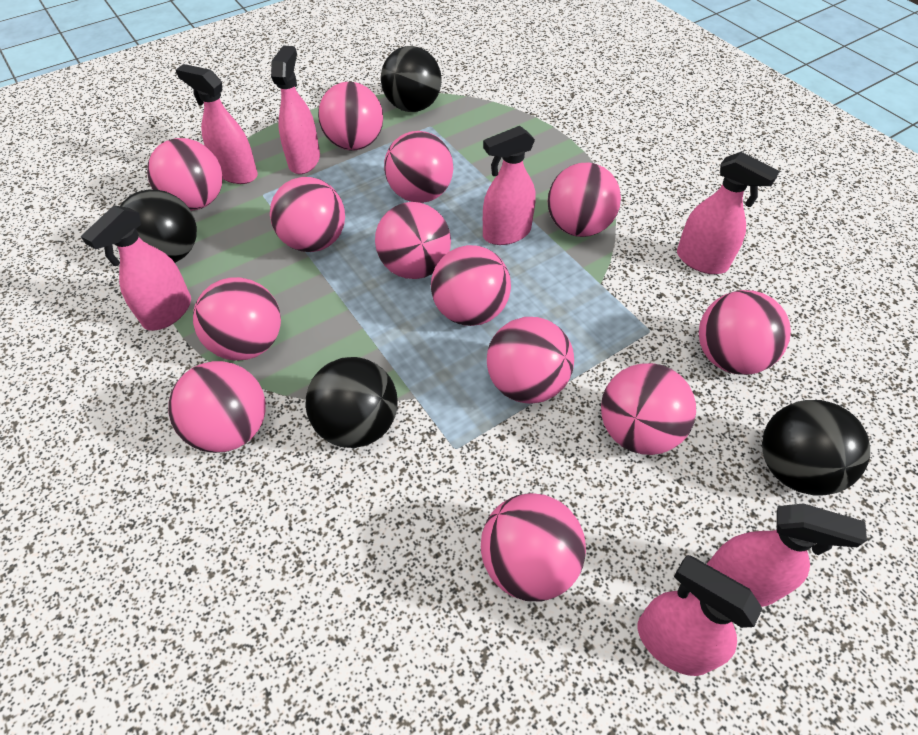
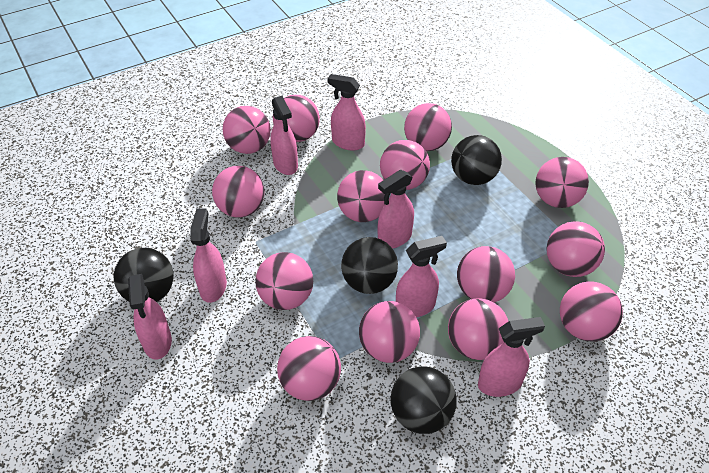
pink ball: 13 -> 14

